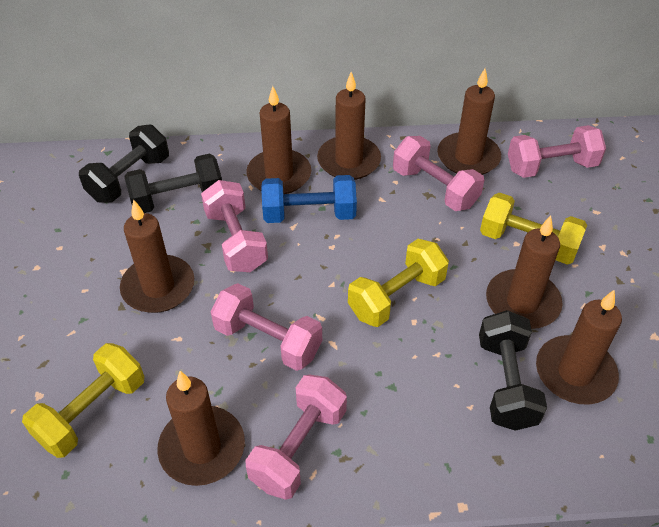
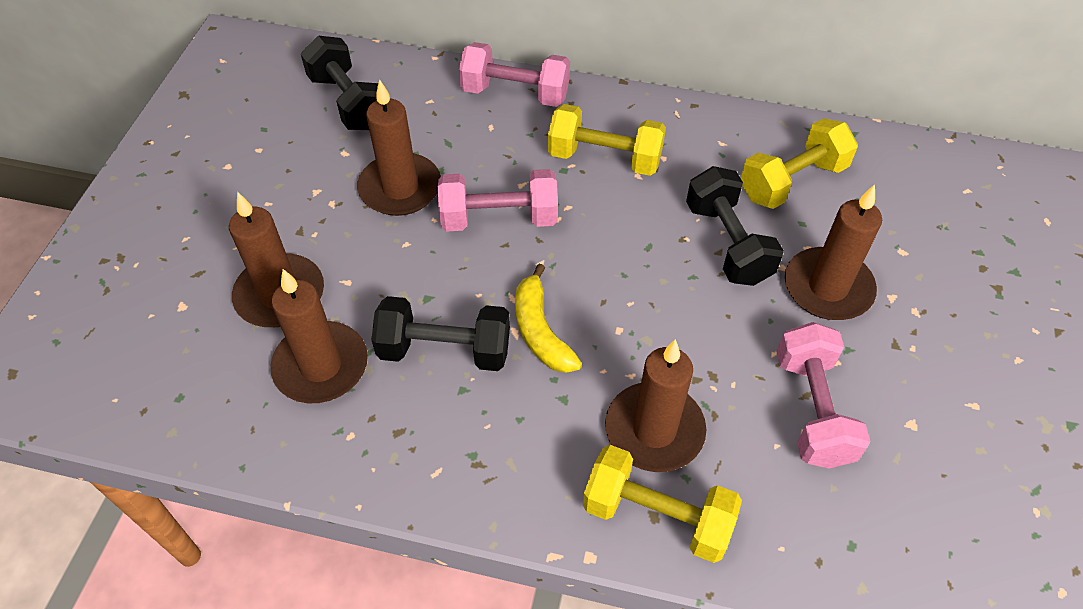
blue dumbbell: 1 -> 0
brown candle: 7 -> 5
pink dumbbell: 5 -> 3
yellow banana: 0 -> 1

